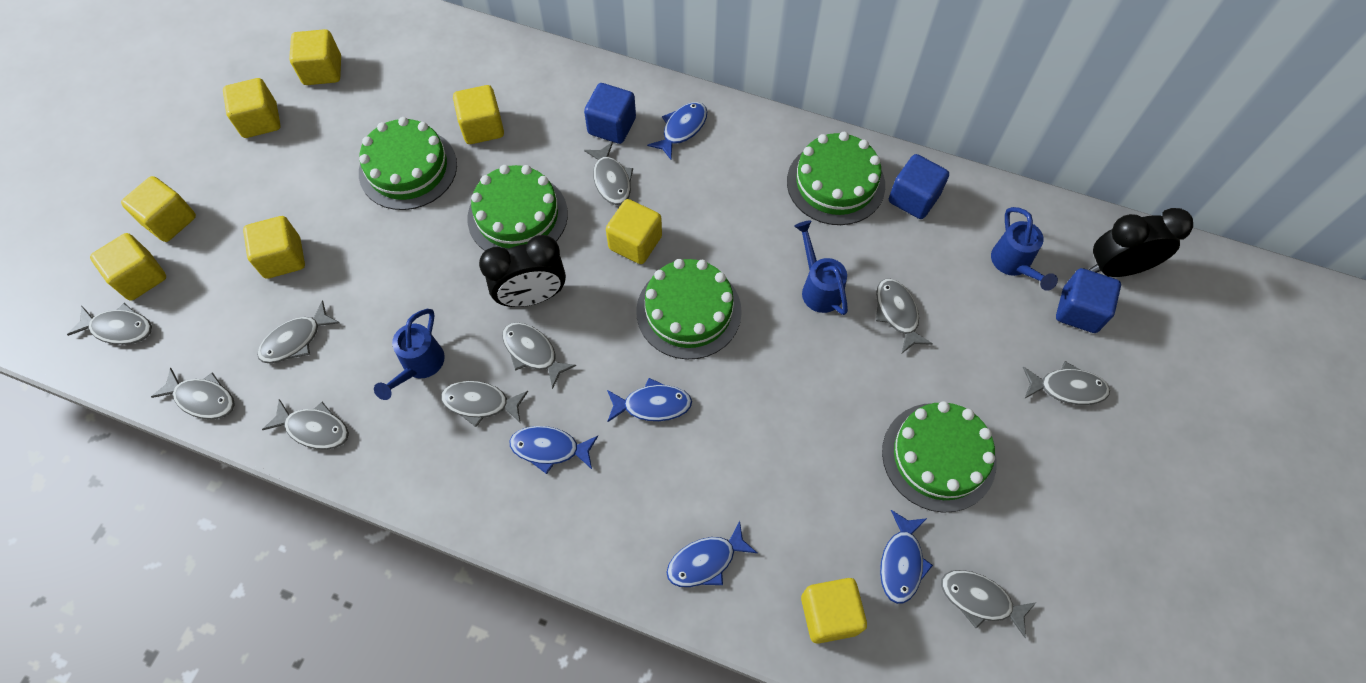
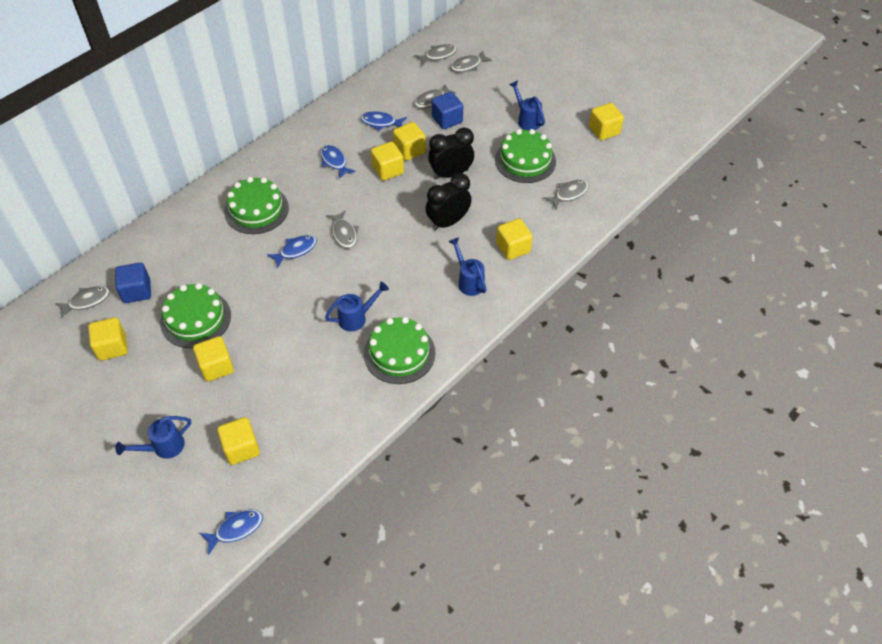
blue cube: 3 -> 2
blue fish: 5 -> 4
blue watering can: 3 -> 4
green cake: 5 -> 4
grey fish: 10 -> 6
yellow cube: 8 -> 7

